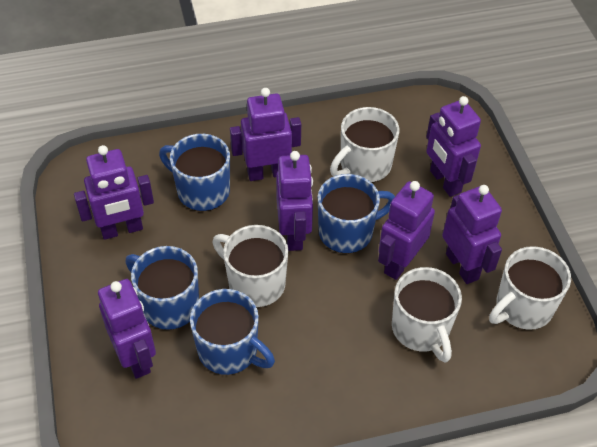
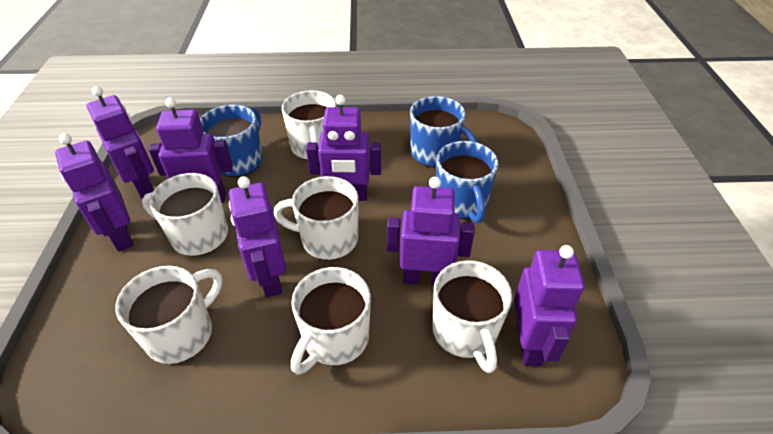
blue mug: 4 -> 3
white mug: 4 -> 6

